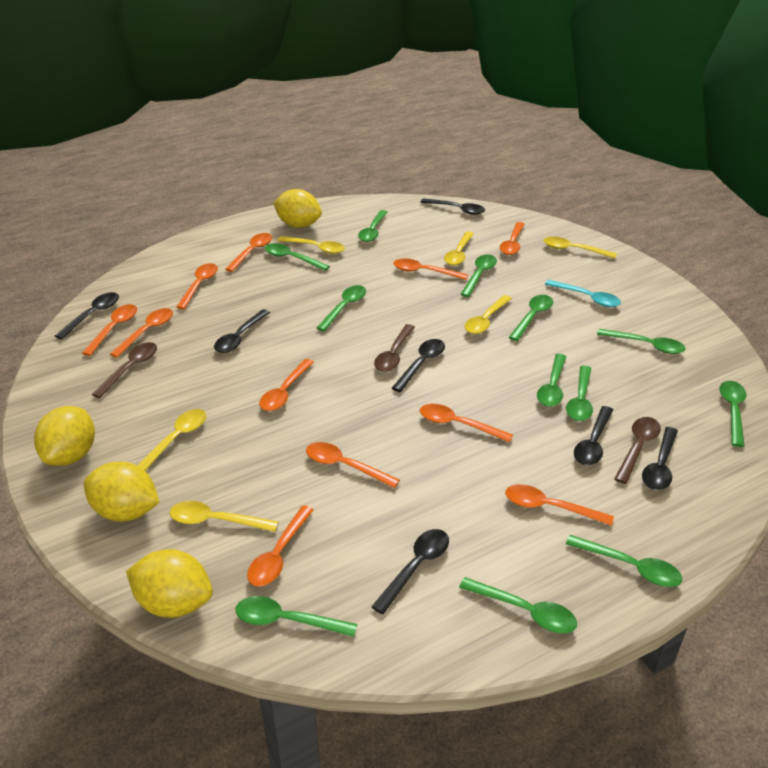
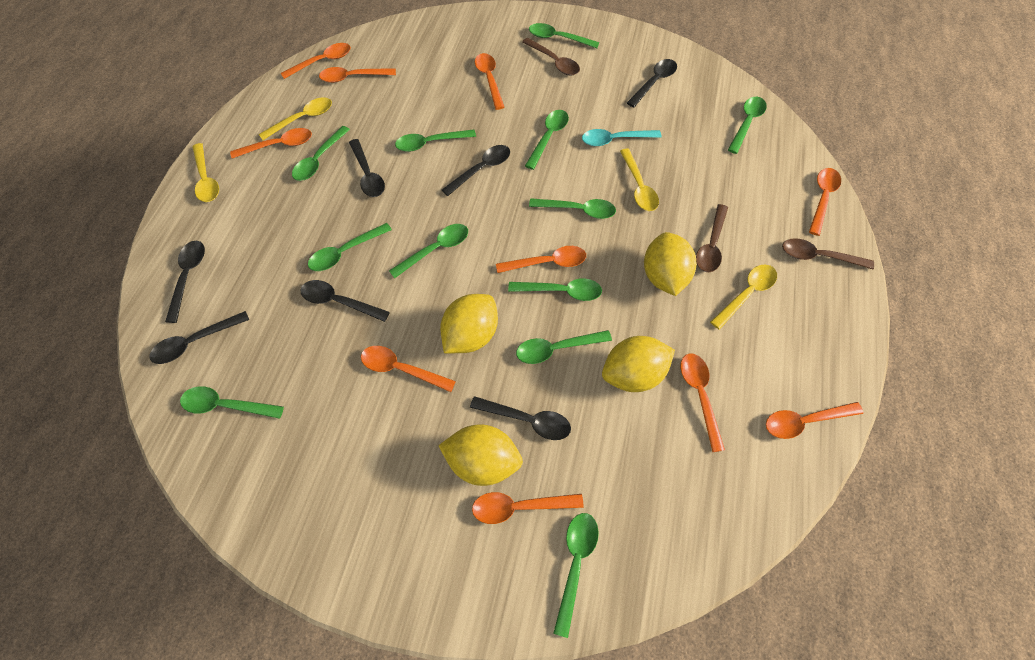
orange spoon: 11 -> 10
yellow spoon: 6 -> 4

